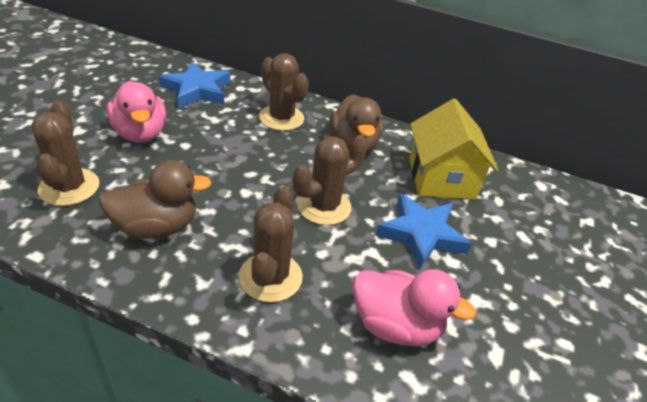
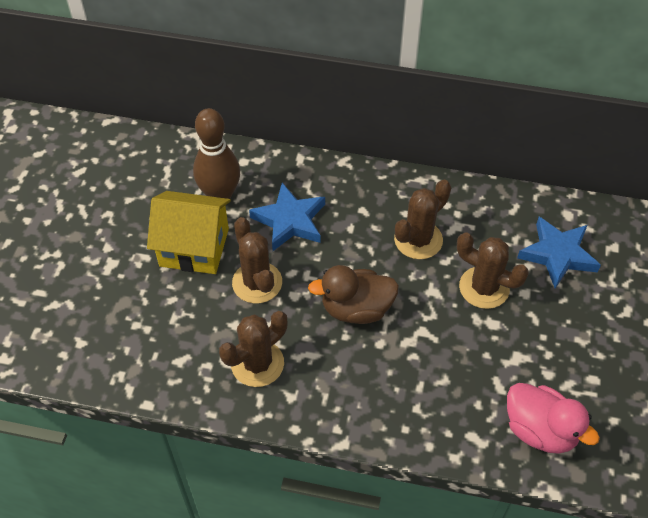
brown bowling pin: 0 -> 1
brown duck: 2 -> 1
pink duck: 2 -> 1

